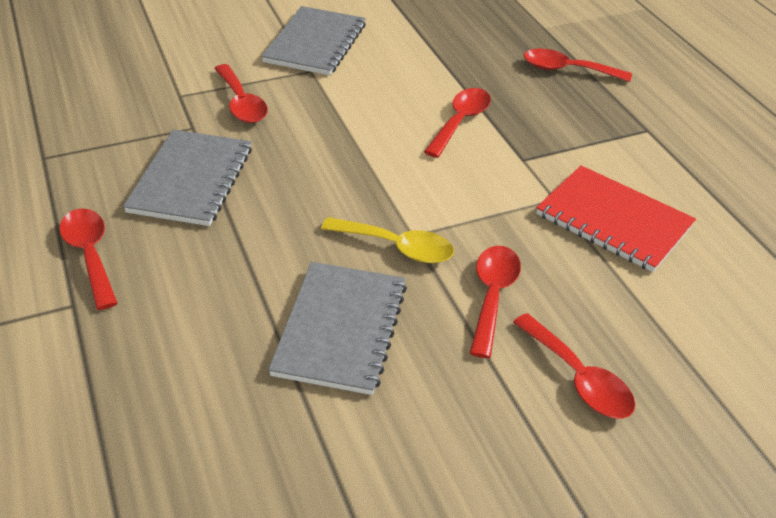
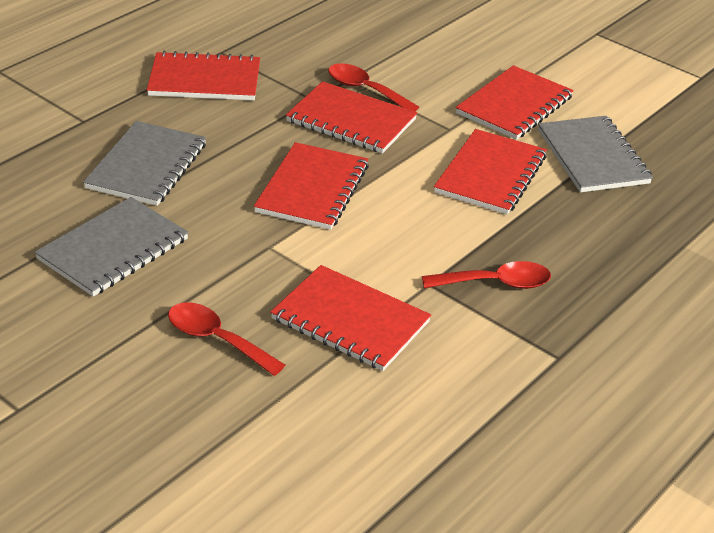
red notebook: 1 -> 6
red spoon: 6 -> 3
yellow spoon: 1 -> 0

